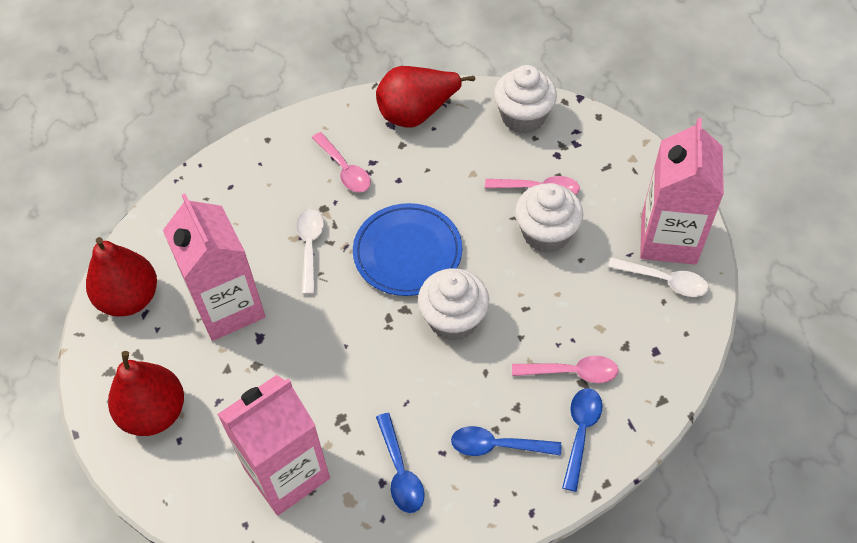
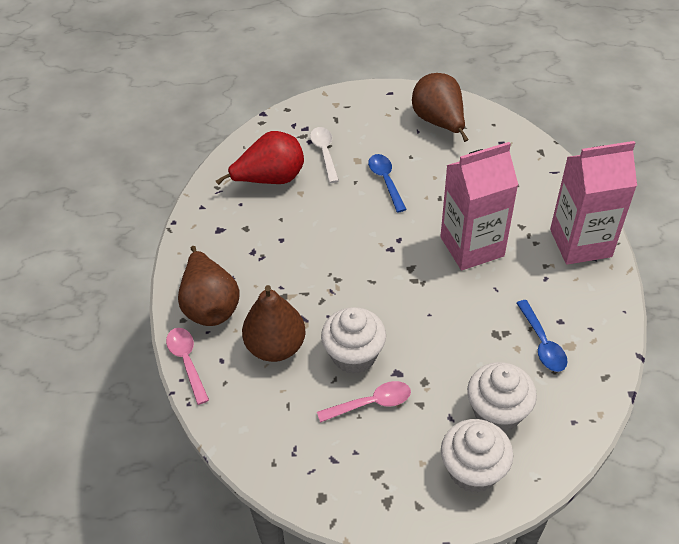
blue plate: 1 -> 0
blue spoon: 3 -> 2
brown pear: 0 -> 3
pink carton: 3 -> 2
pink spoon: 3 -> 2
red pear: 3 -> 1
white spoon: 2 -> 1

